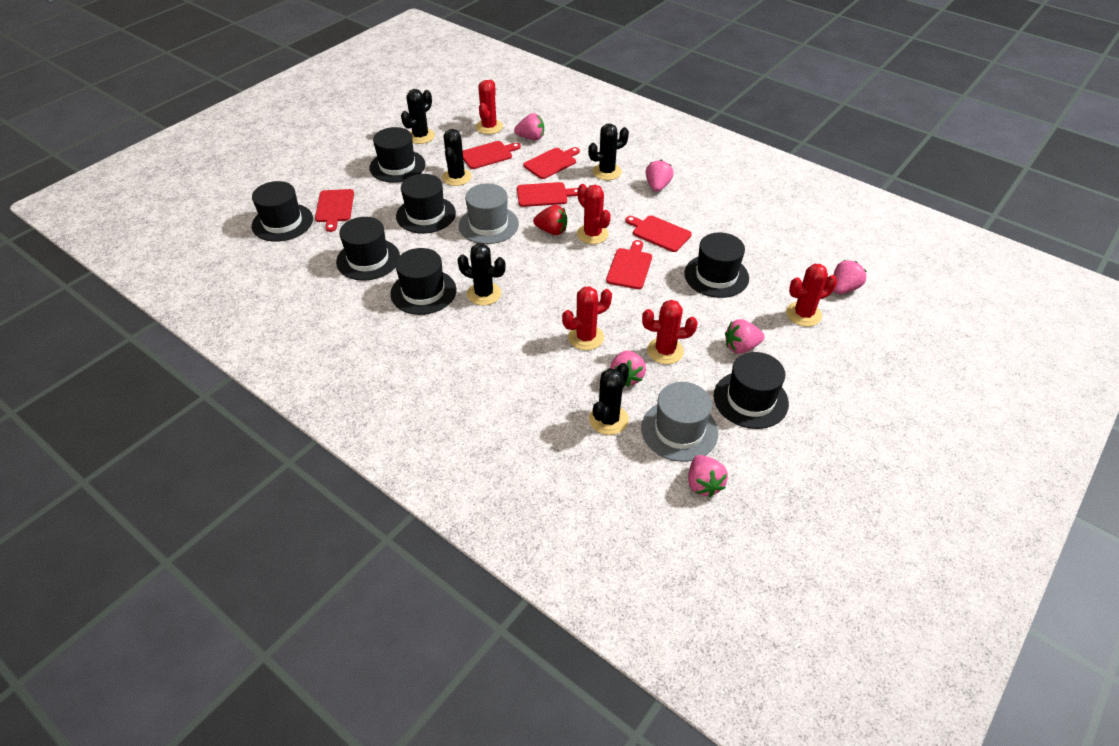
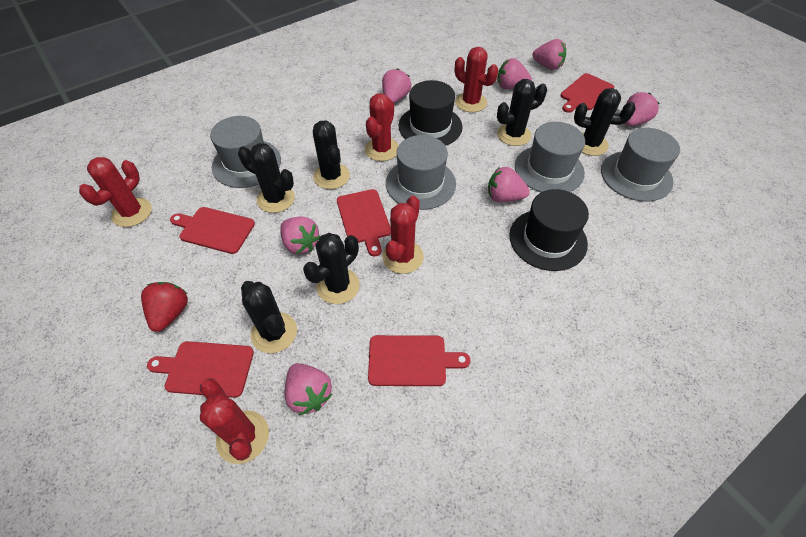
black cactus: 5 -> 6
black hat: 7 -> 2
grey hat: 2 -> 4
pink strawberry: 6 -> 7
red cutting board: 6 -> 5

